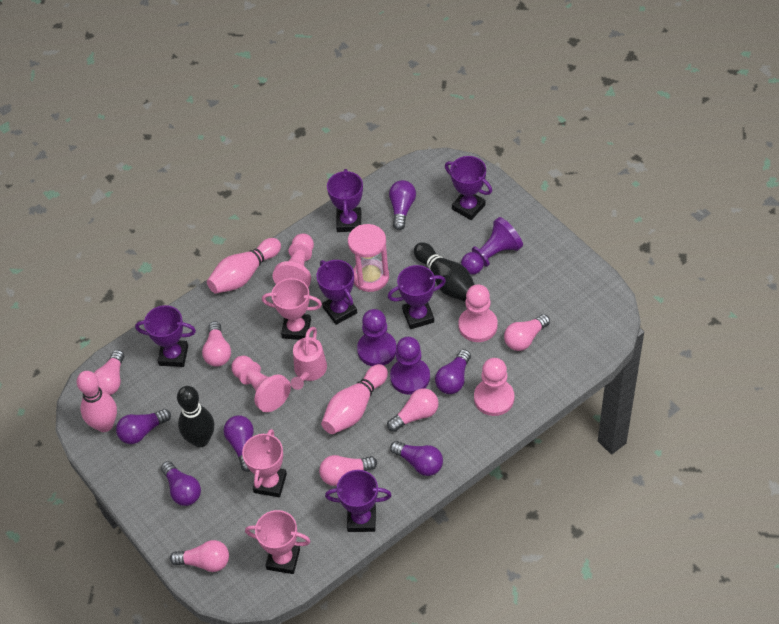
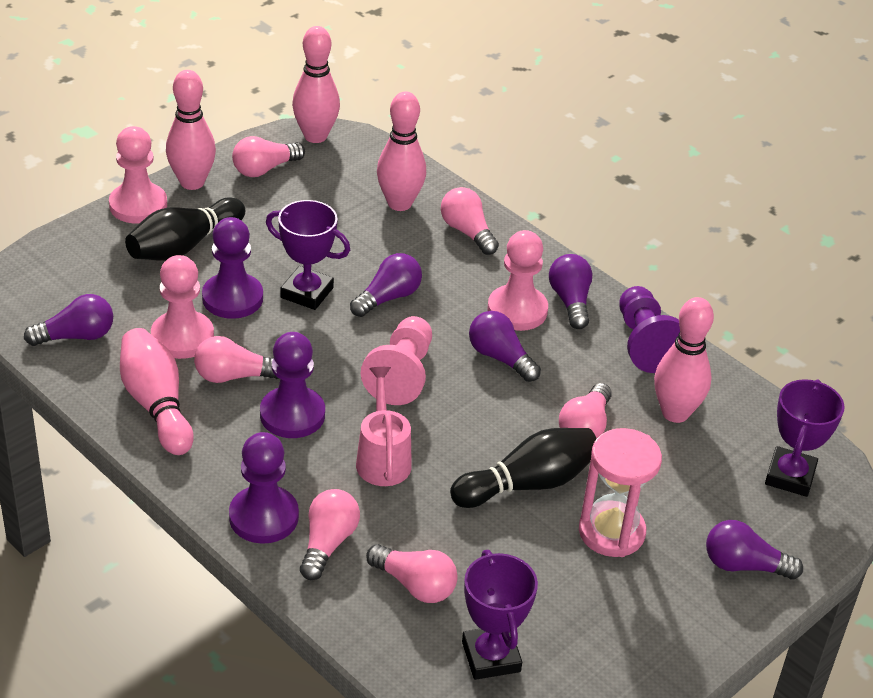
pink bowling pin: 3 -> 5
pink trophy: 3 -> 0
purple light bulb: 6 -> 5
purple pawn: 3 -> 4
purple trophy: 6 -> 3

